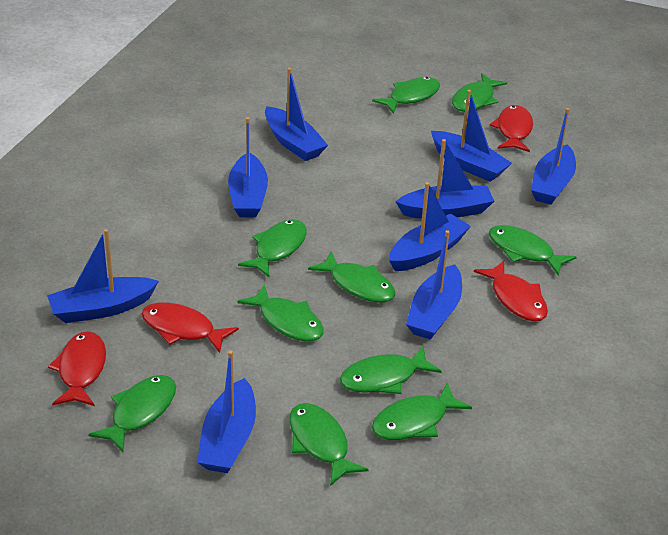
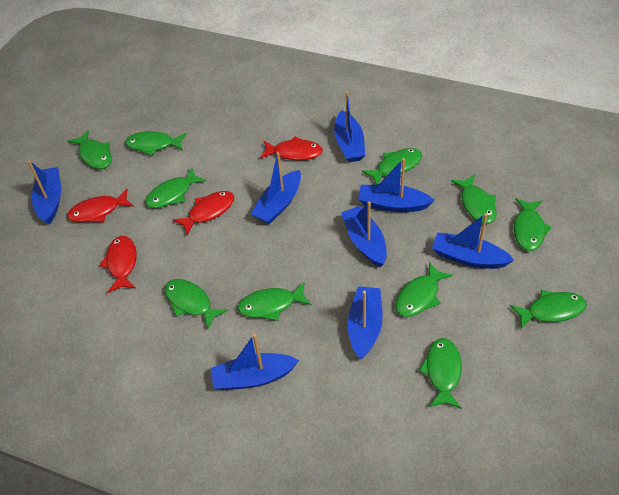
blue boat: 9 -> 8
green fish: 10 -> 11

